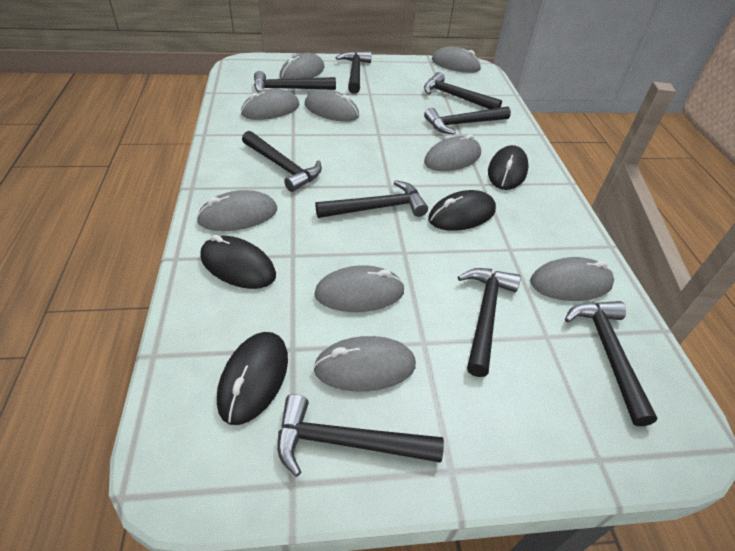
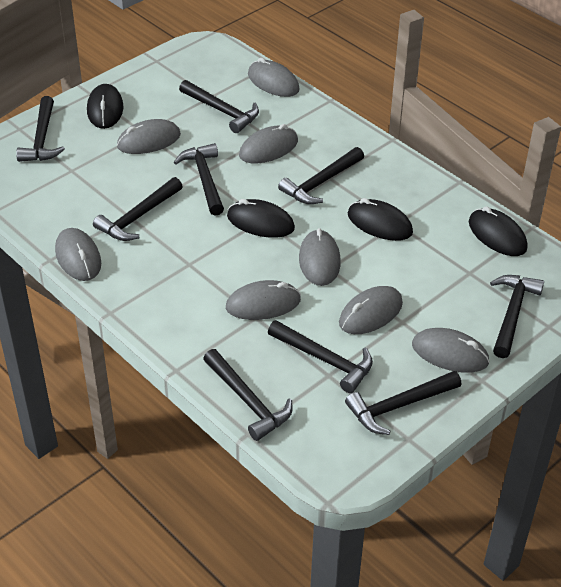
grey mouse: 9 -> 8

